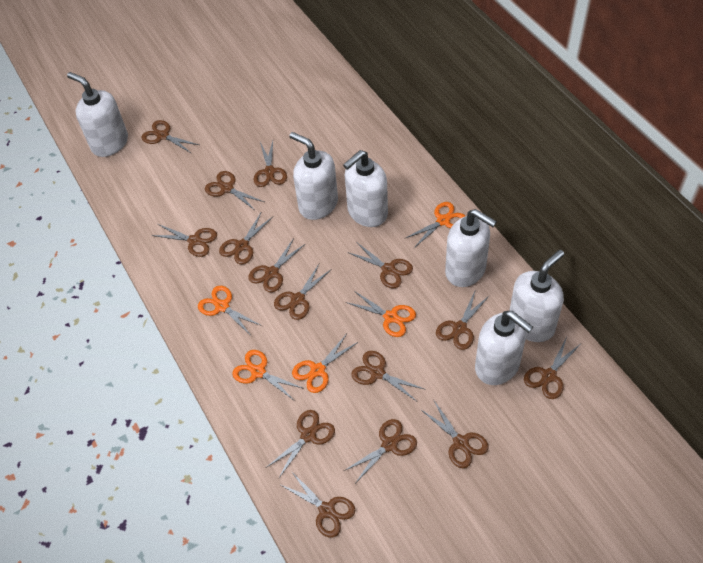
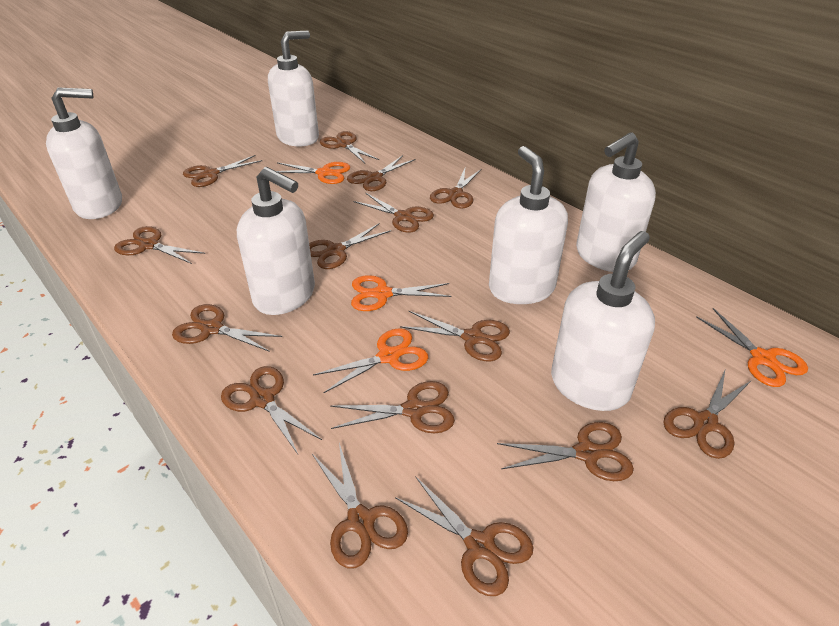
orange scissors: 5 -> 4

